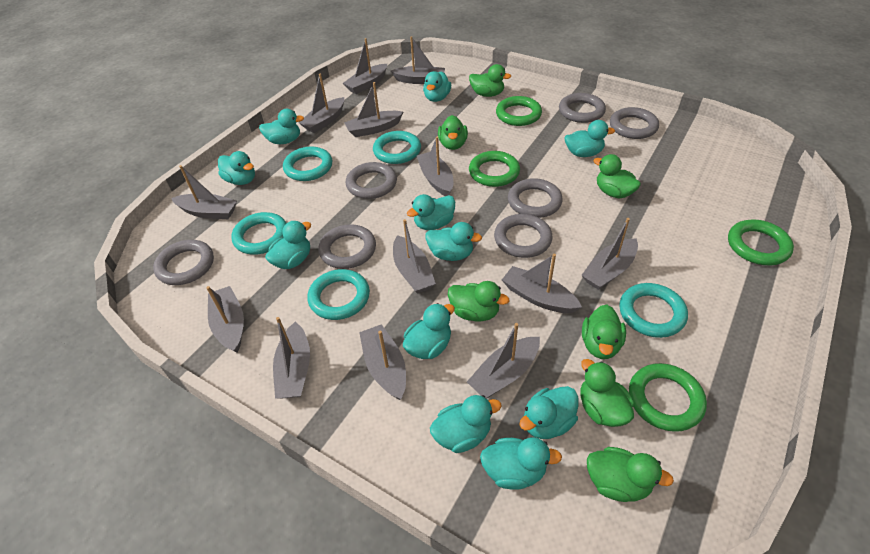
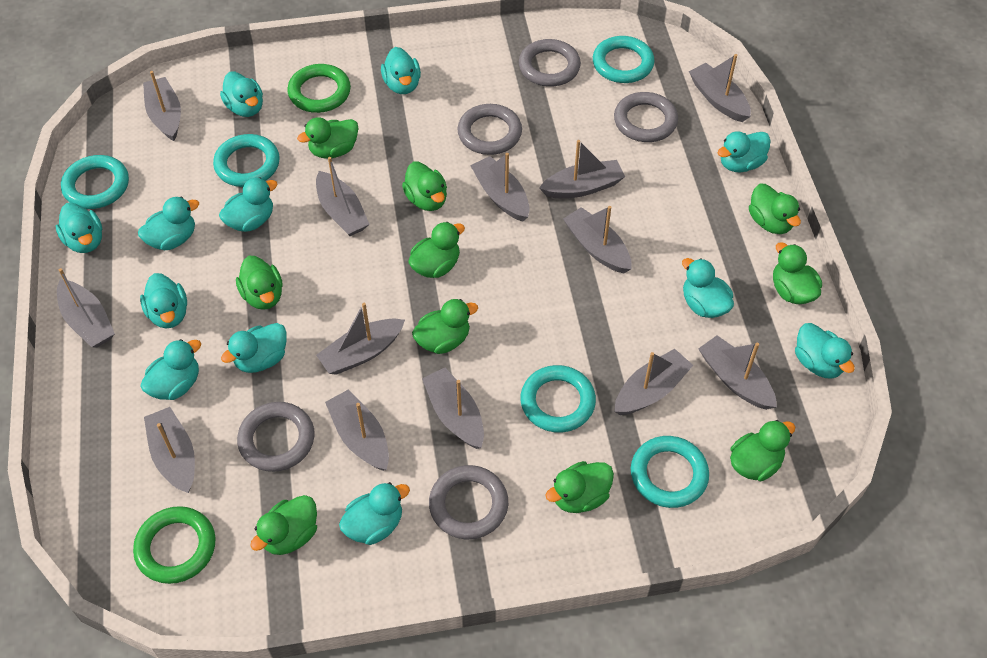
green duck: 7 -> 10
green ring: 4 -> 2
grey ring: 7 -> 5
turquoise duck: 11 -> 12

